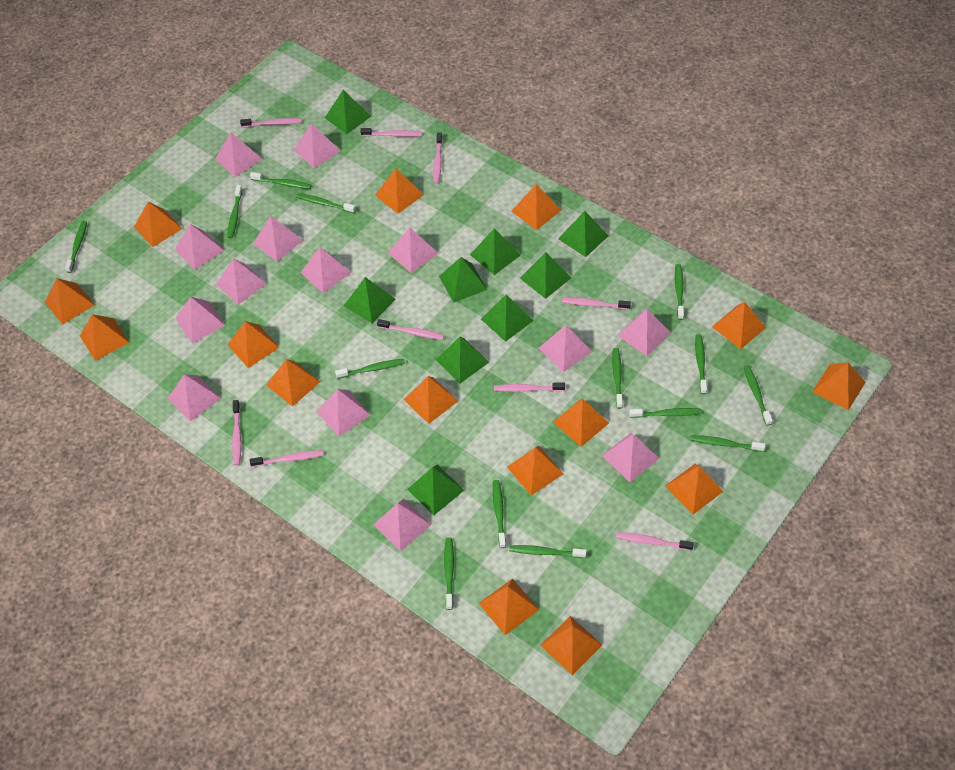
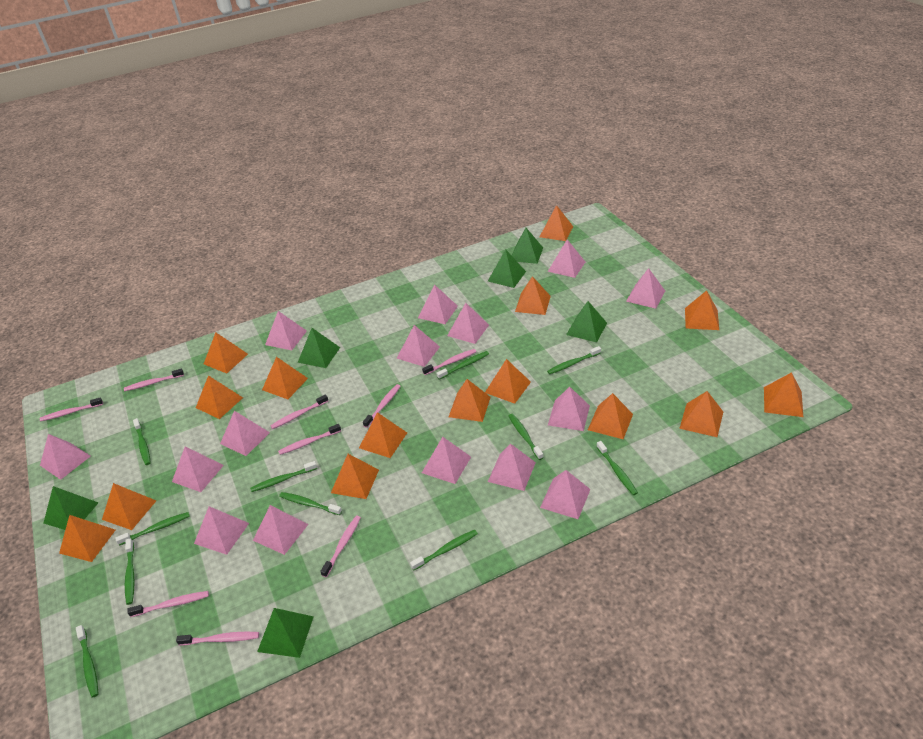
green pyramid: 9 -> 6
green toothbrush: 14 -> 11
pink pyramid: 14 -> 15

